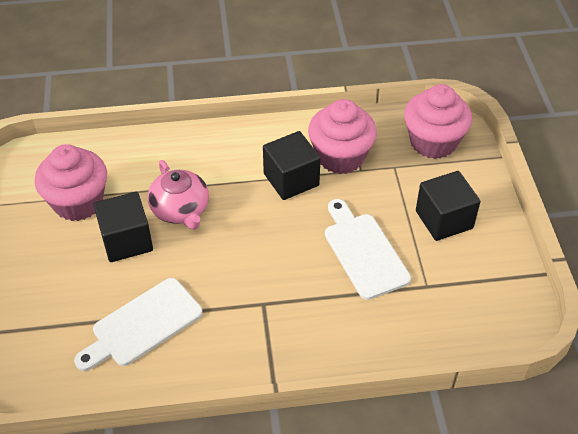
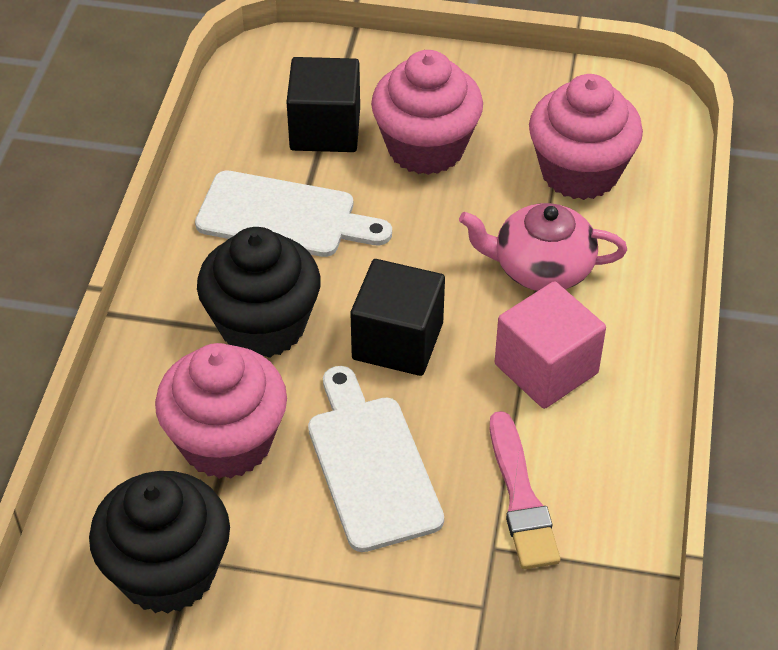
black cube: 3 -> 2
black cupcake: 0 -> 2
pink brush: 0 -> 1
pink cube: 0 -> 1

